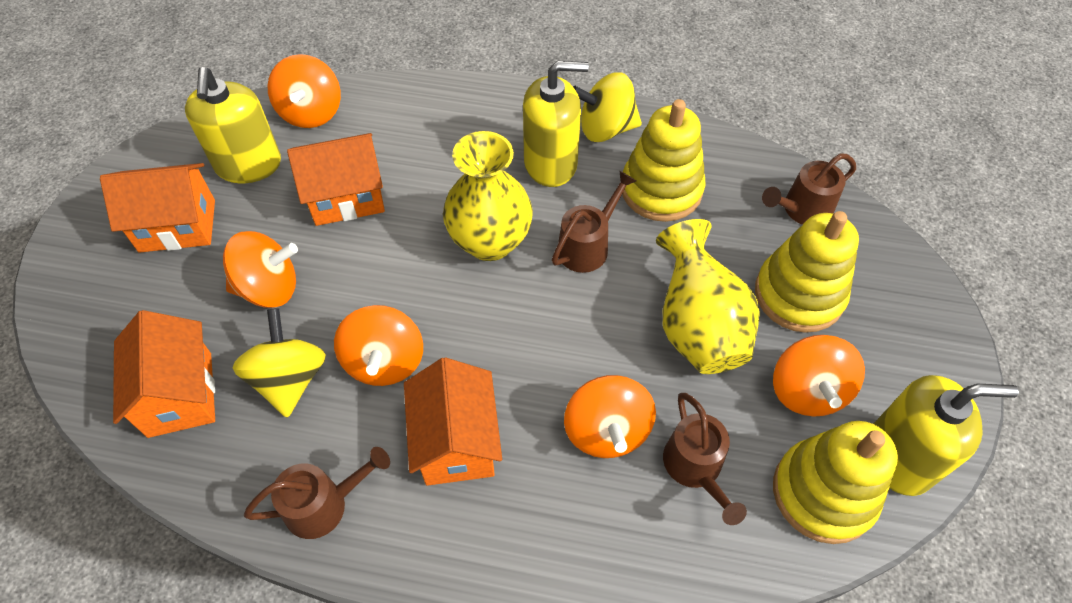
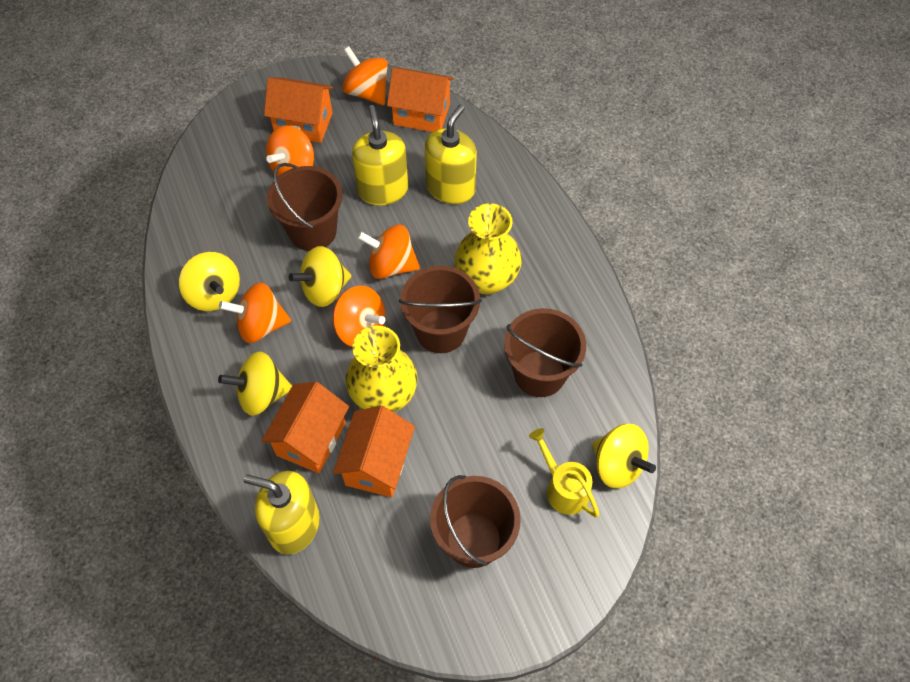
brown bucket: 0 -> 4
brown watering can: 4 -> 0
yellow spinning top: 2 -> 4
yellow stacking toy: 3 -> 0
yellow watering can: 0 -> 1

